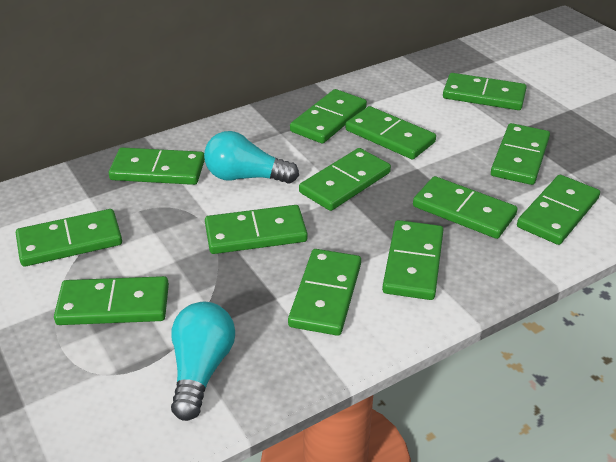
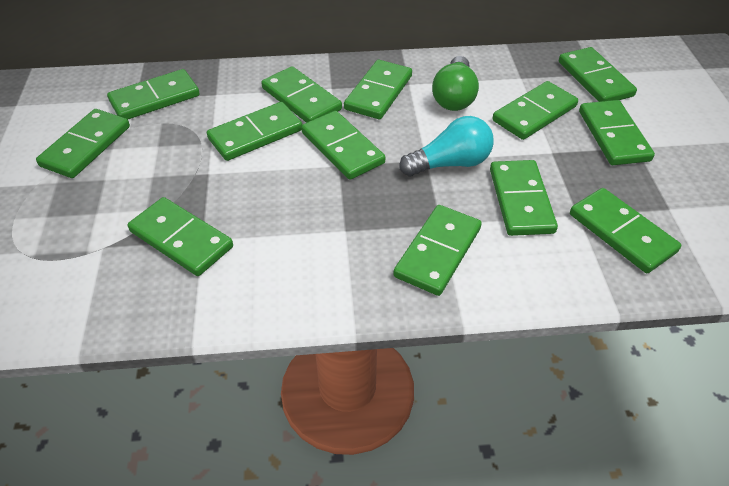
green light bulb: 0 -> 1
turquoise light bulb: 2 -> 1

